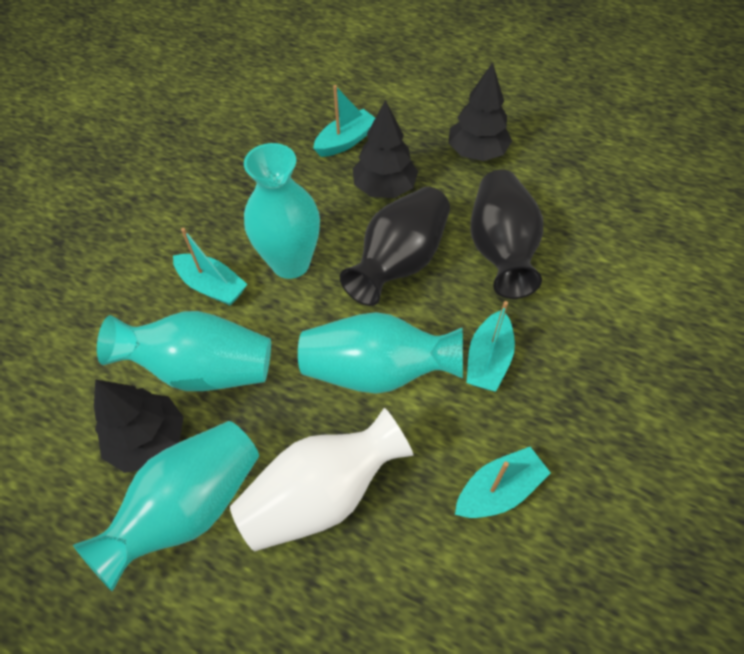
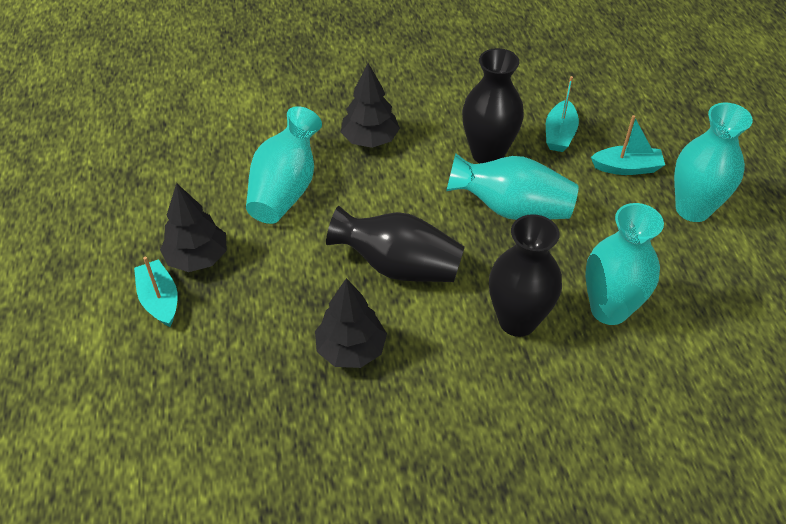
black vase: 2 -> 3
turquoise boat: 4 -> 3
white vase: 1 -> 0

